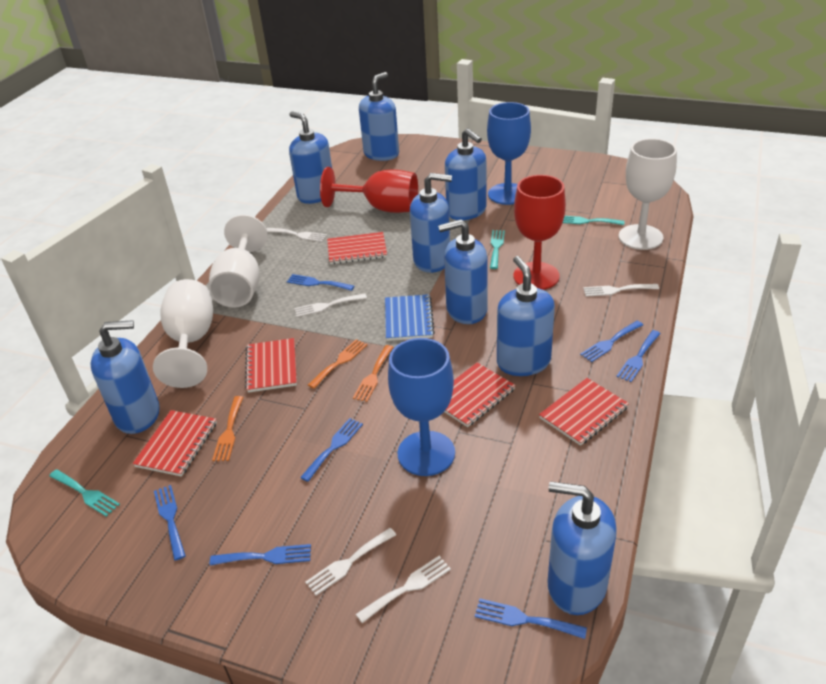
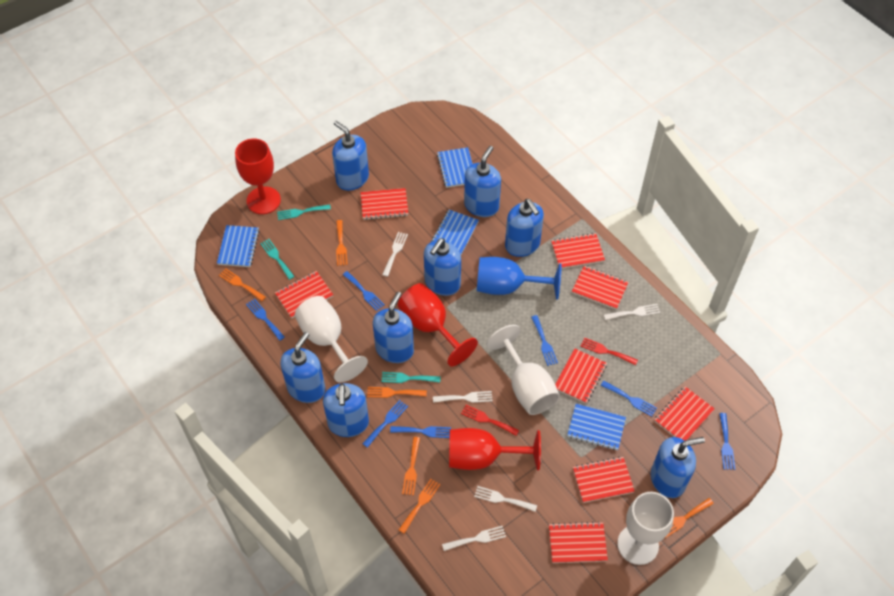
blue goblet: 2 -> 1
blue notebook: 1 -> 4
orange fork: 3 -> 6
red fork: 0 -> 2
red goblet: 2 -> 3
red notebook: 5 -> 8

